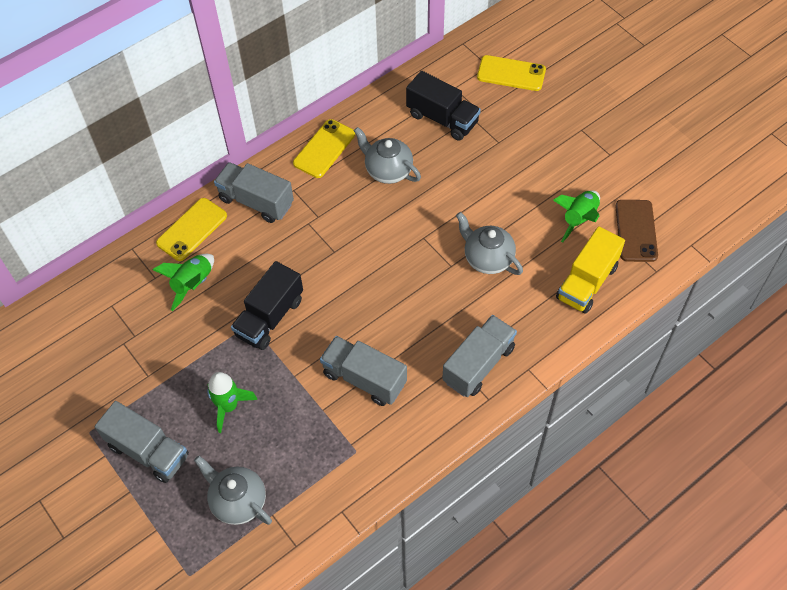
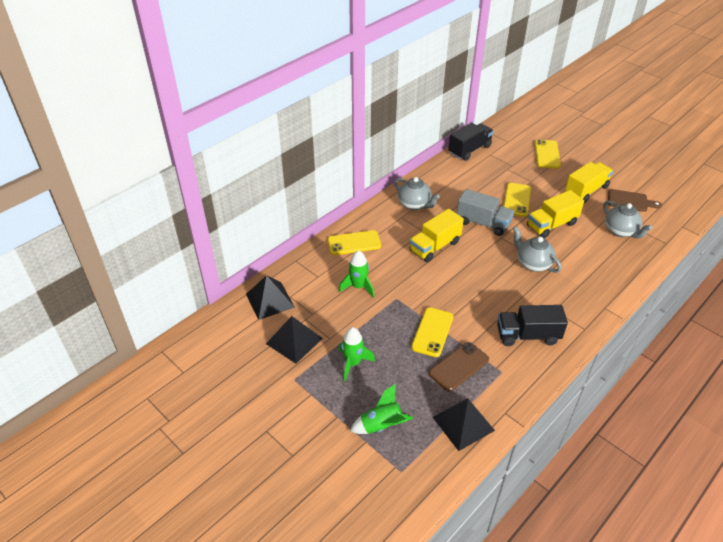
black pyramid: 0 -> 3
brown cutting board: 0 -> 1
grey truck: 4 -> 1
yellow phone: 3 -> 4
yellow truck: 1 -> 3

